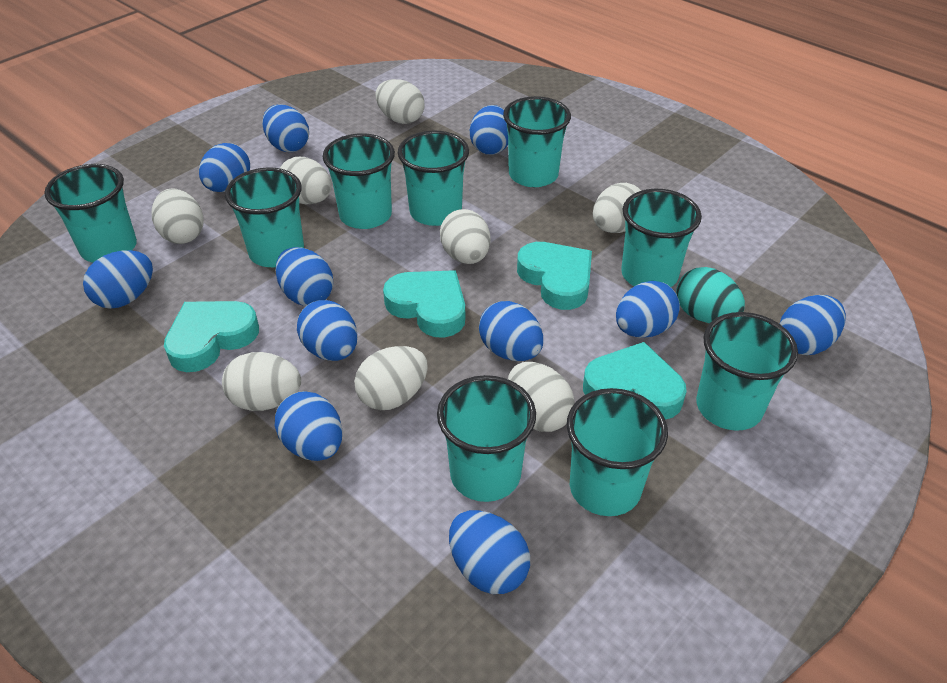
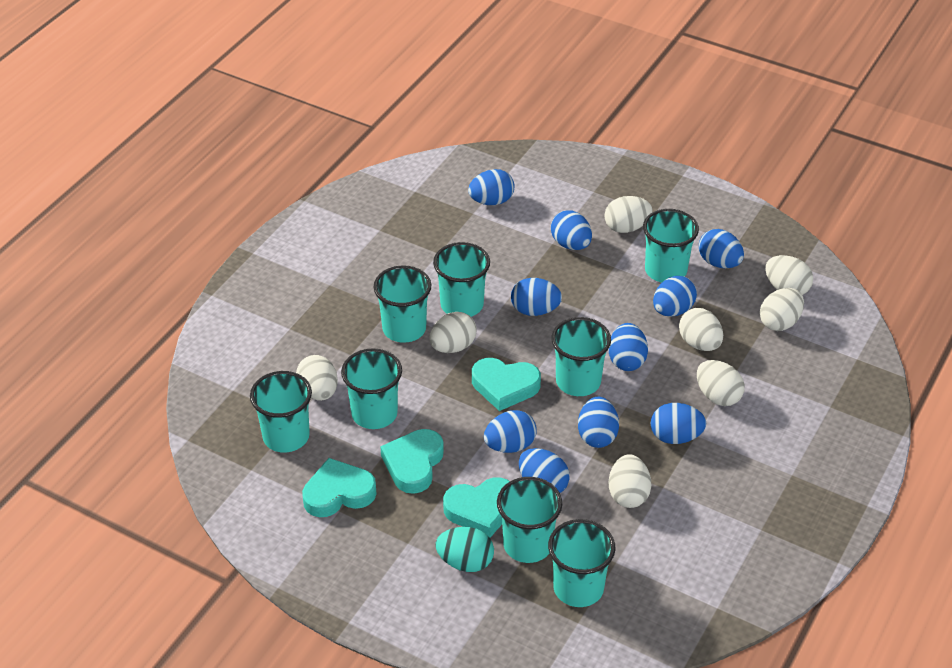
blue egg: 11 -> 10
turquoise cup: 9 -> 8

